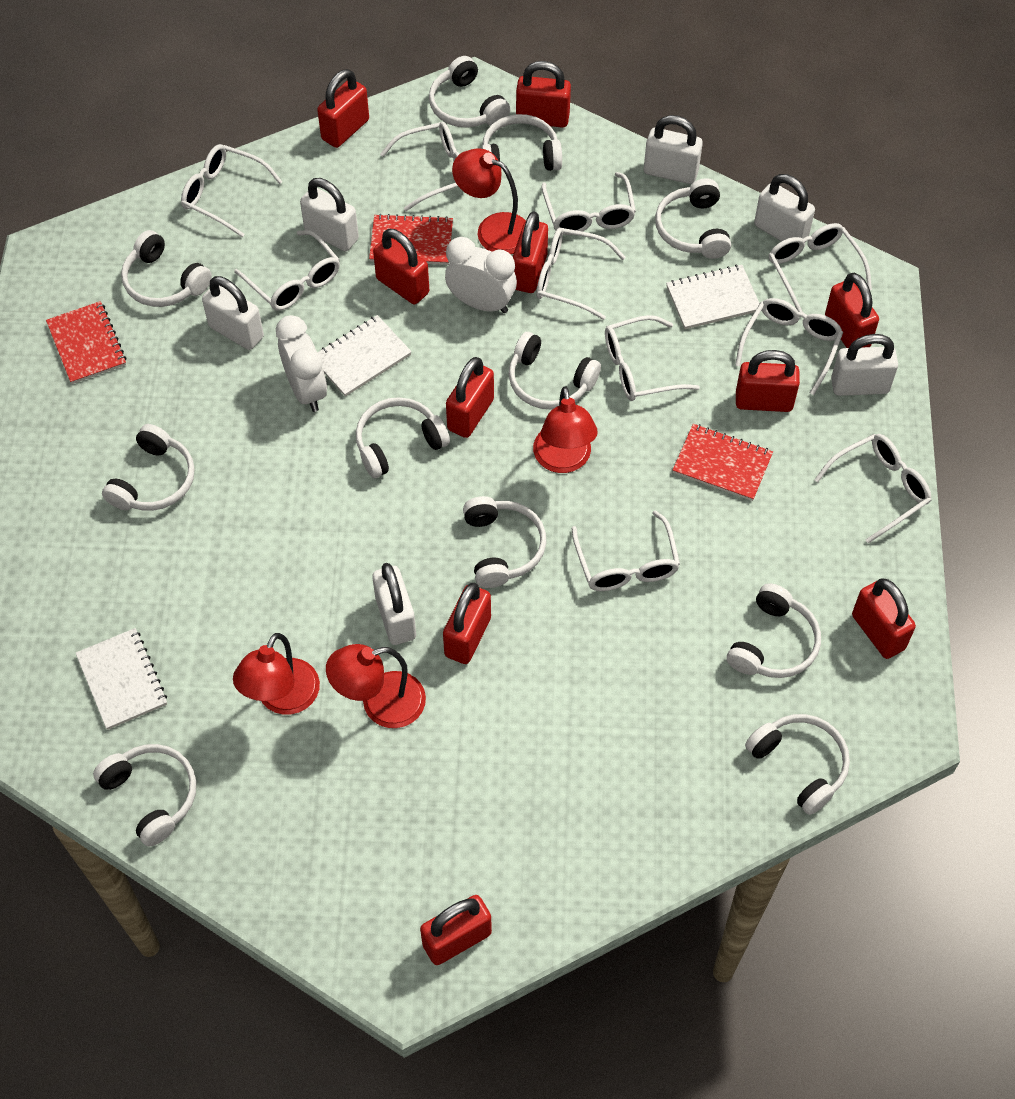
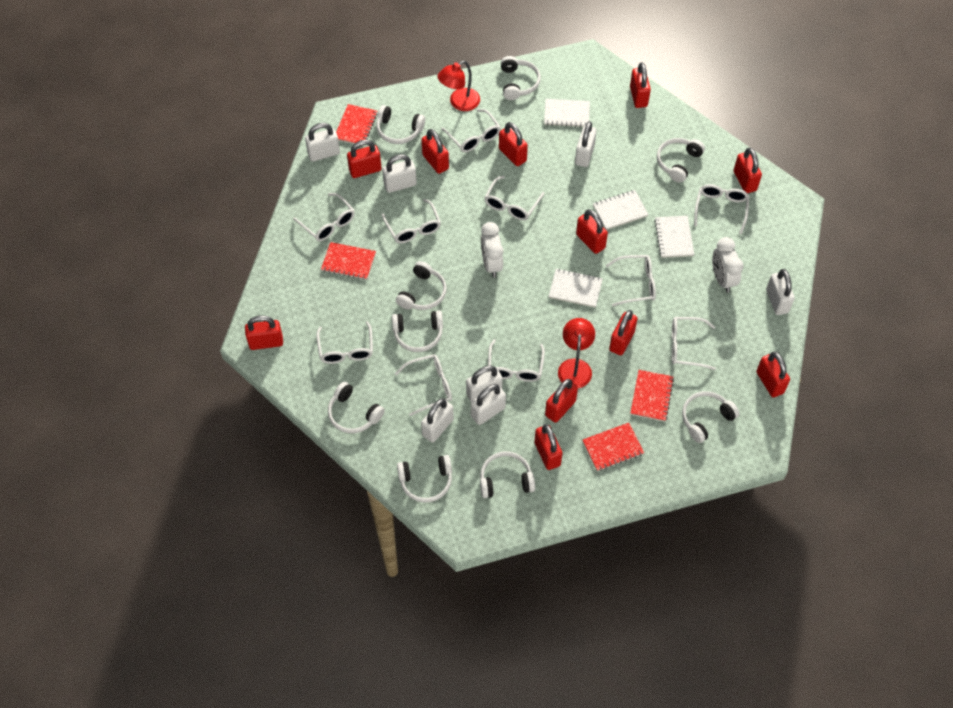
red lamp: 4 -> 2
red notebook: 3 -> 4
red padlock: 10 -> 11
white headphones: 11 -> 9
white notebook: 3 -> 4
white padlock: 6 -> 7

